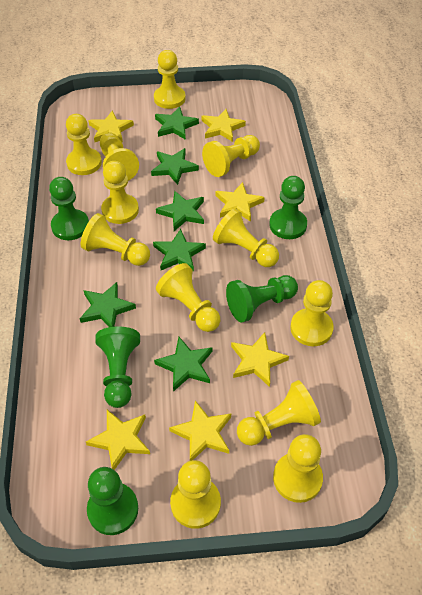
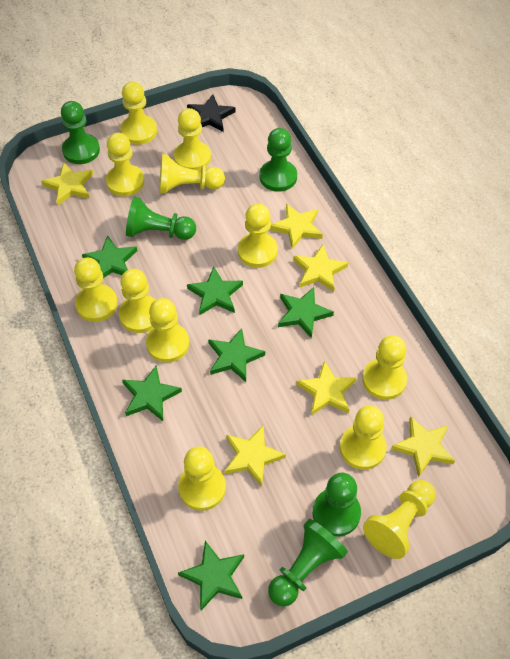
black star: 0 -> 1

